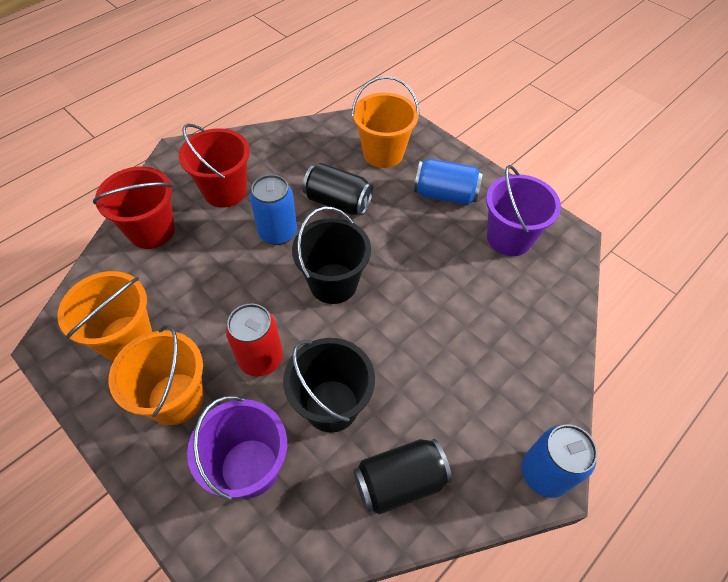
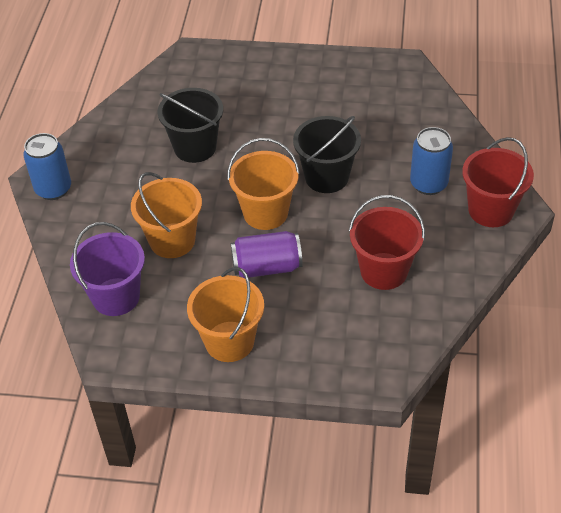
black can: 2 -> 0
blue can: 3 -> 2
purple bucket: 2 -> 1
purple can: 0 -> 1
red can: 1 -> 0

